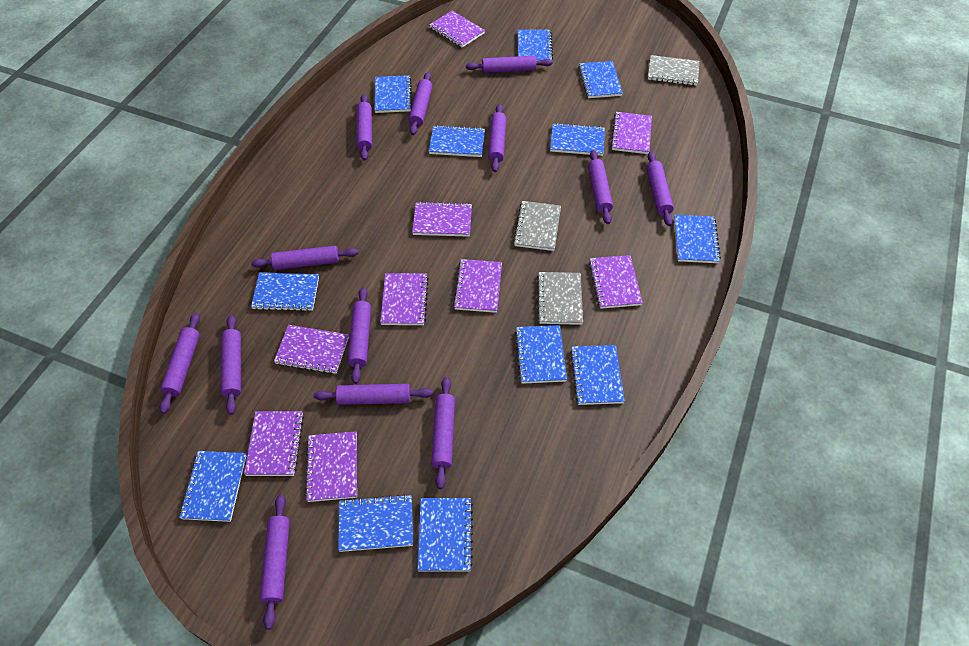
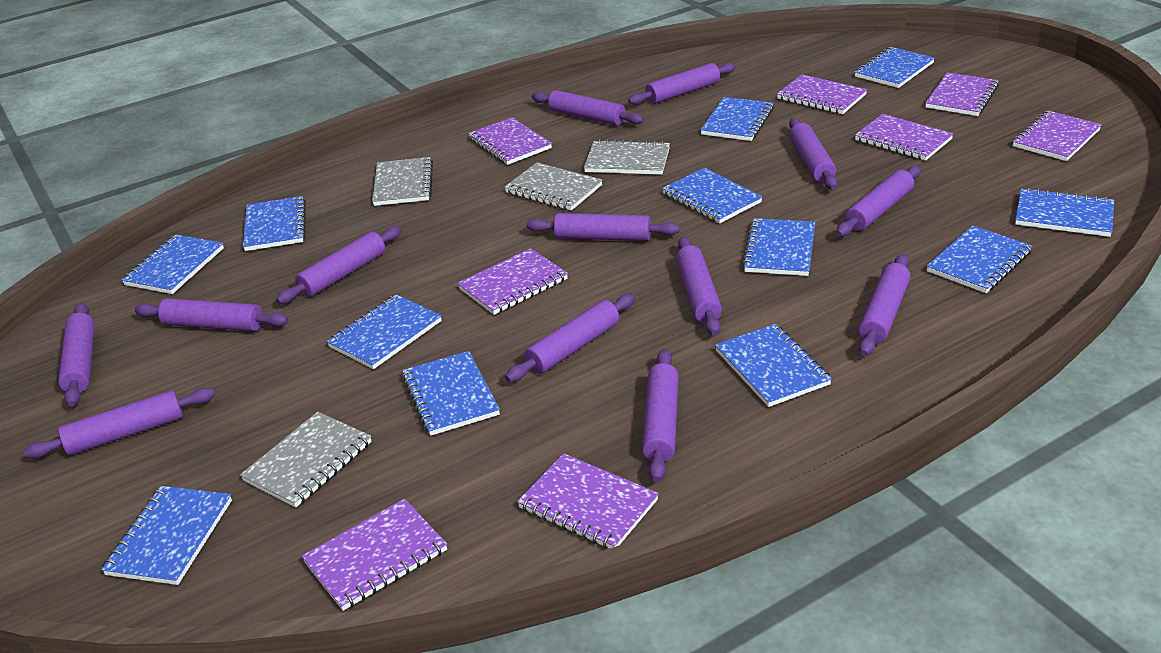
grey notebook: 3 -> 4
purple notebook: 9 -> 8

